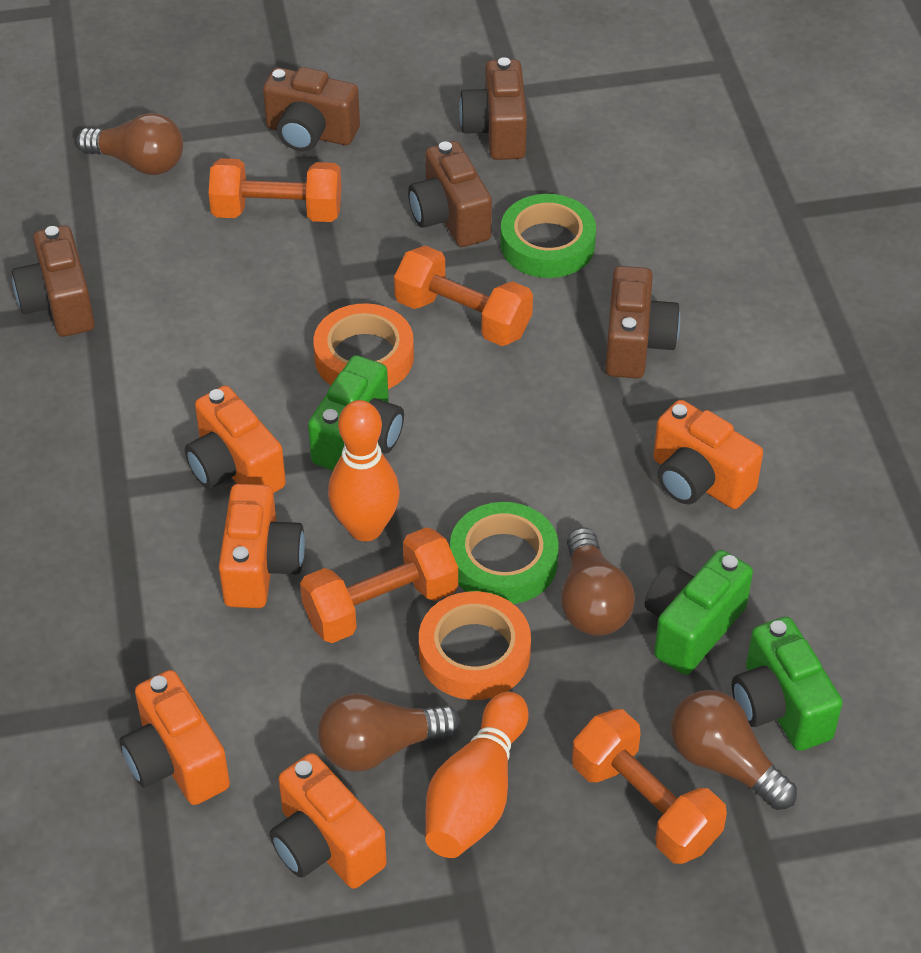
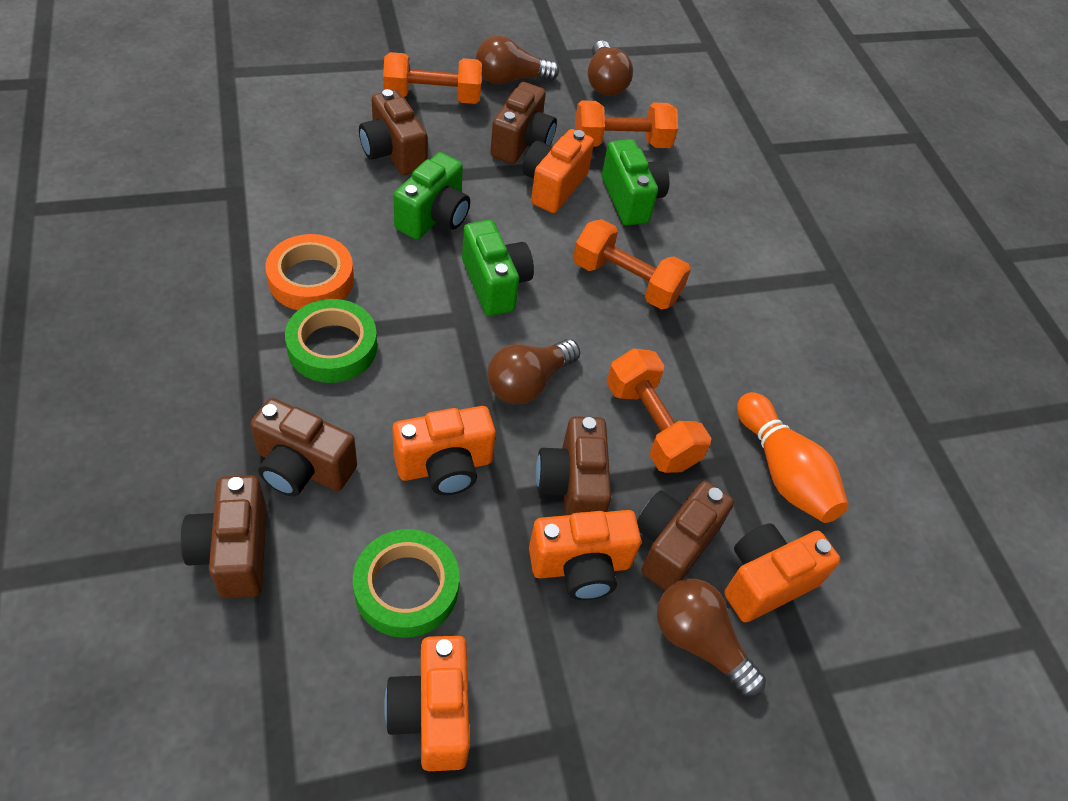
brown camera: 5 -> 6
orange bowling pin: 2 -> 1
orange tape: 2 -> 1

